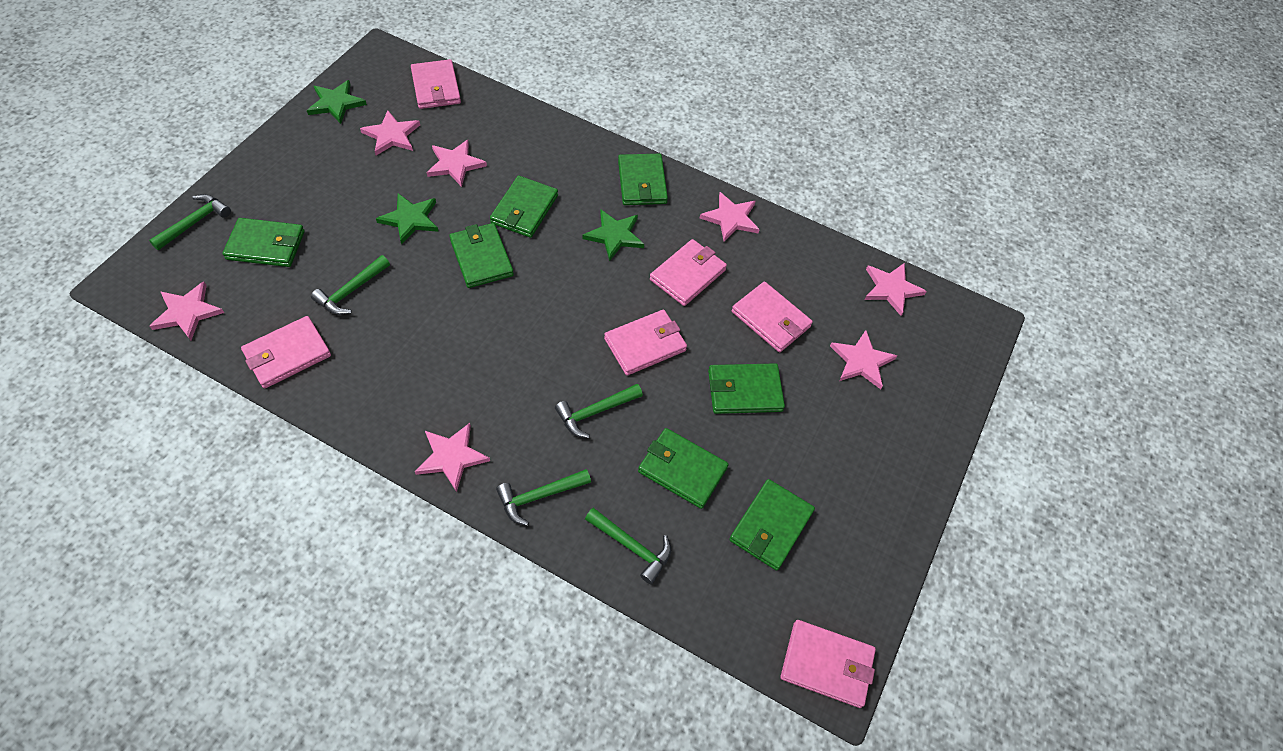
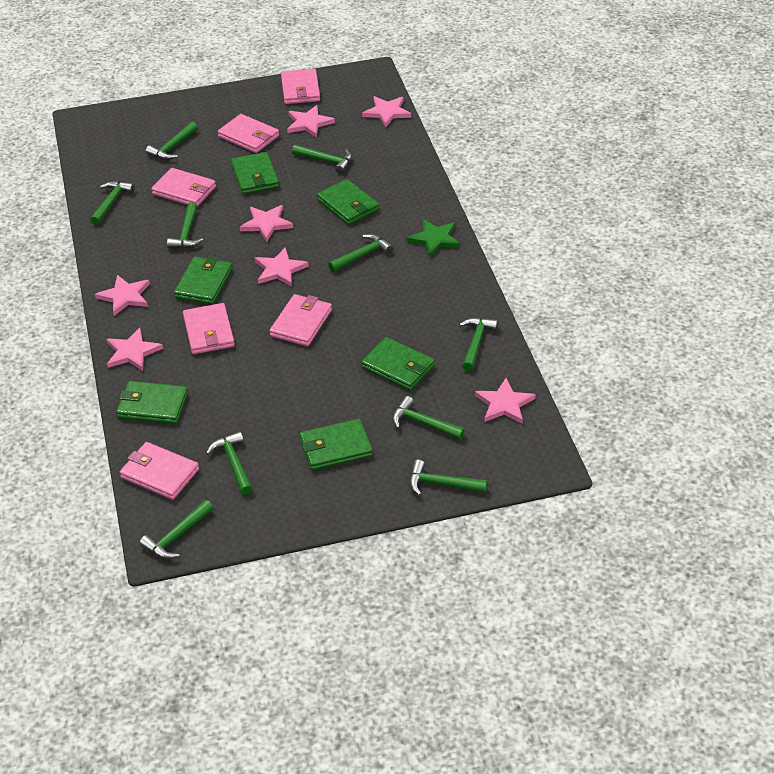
green hammer: 5 -> 10
green star: 3 -> 1
green wallet: 7 -> 6

